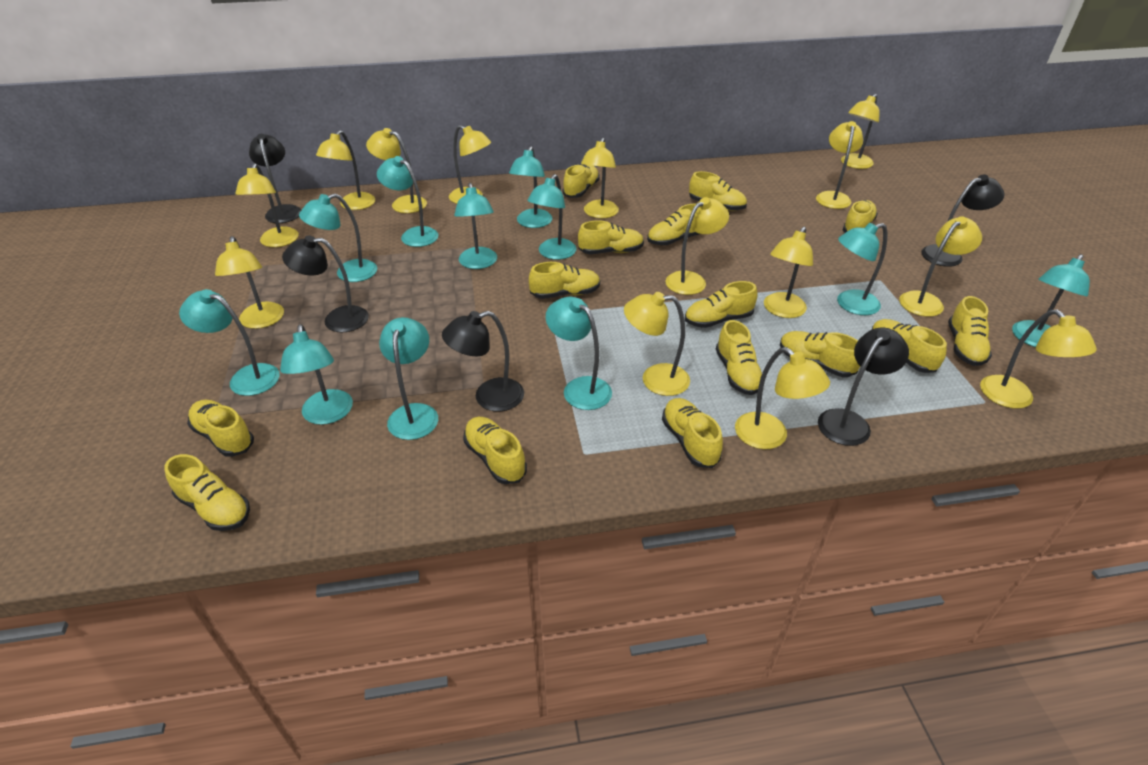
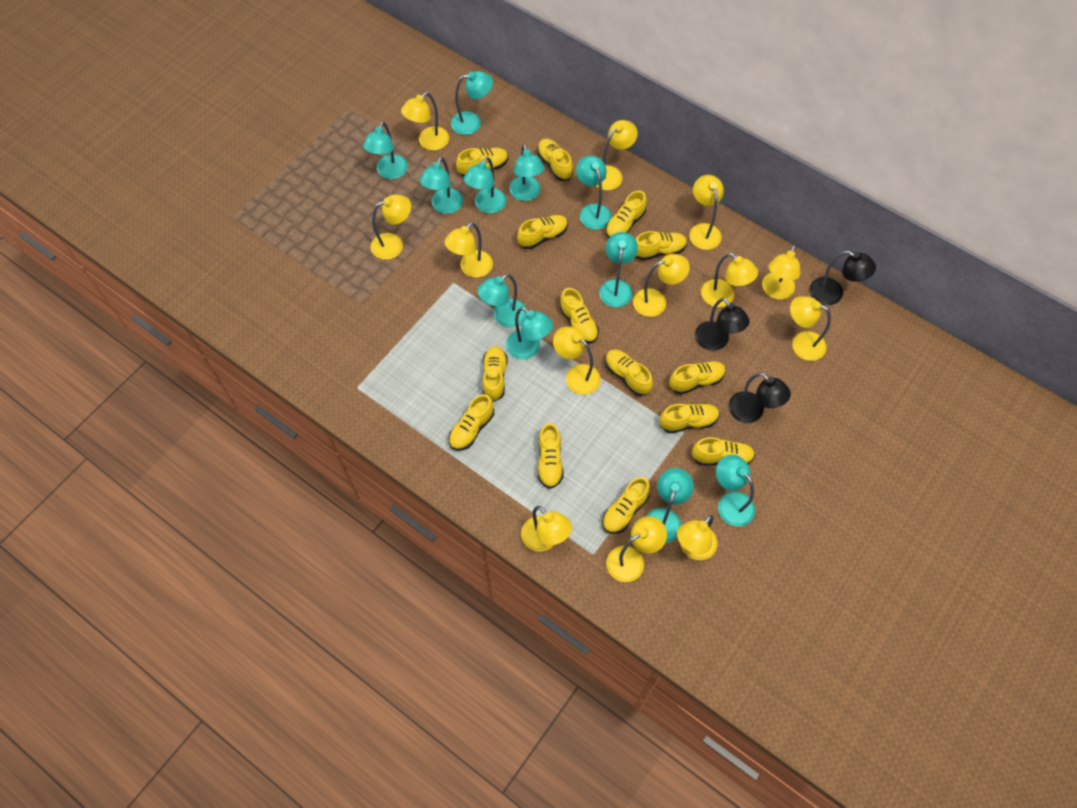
black lamp: 5 -> 3
yellow lamp: 14 -> 13
yellow shoe: 15 -> 14

